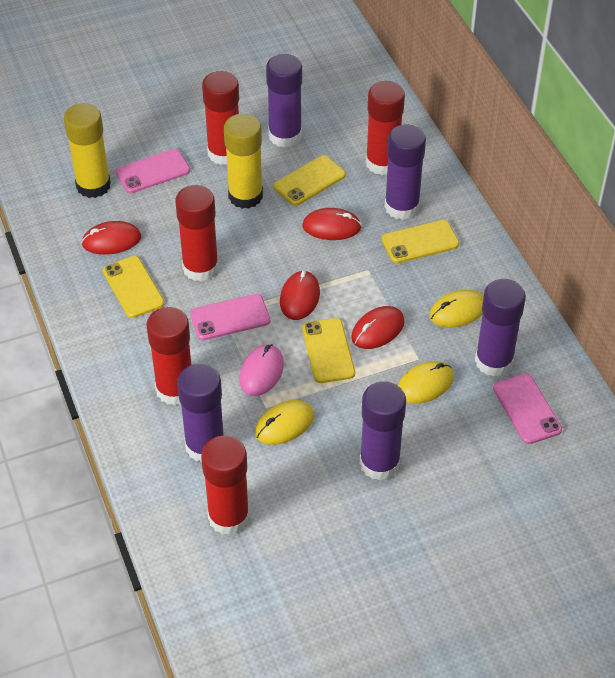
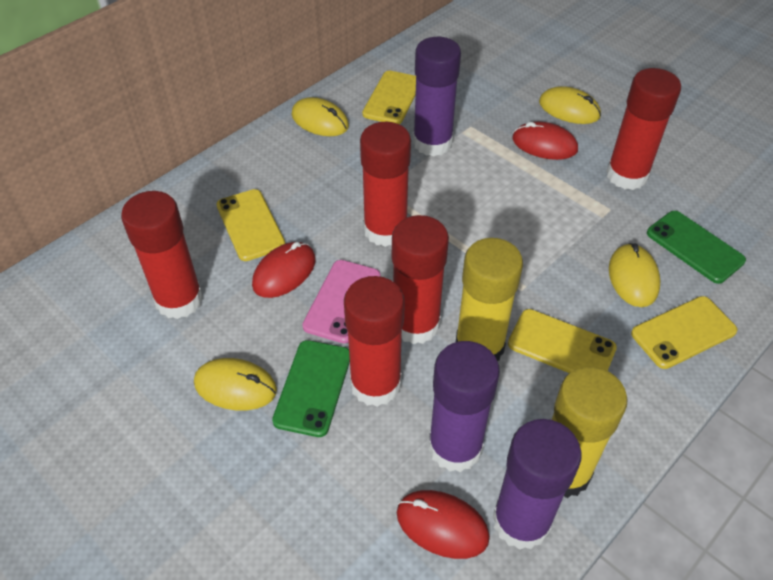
green phone: 0 -> 2
pink mouse: 1 -> 0
pink phone: 3 -> 1
purple glue stick: 5 -> 3
red mouse: 4 -> 3
yellow mouse: 3 -> 4

